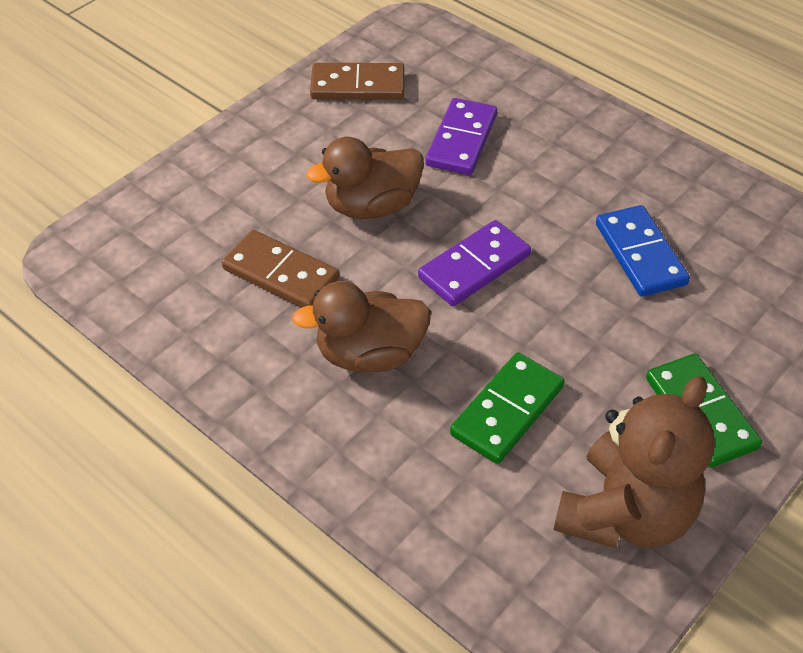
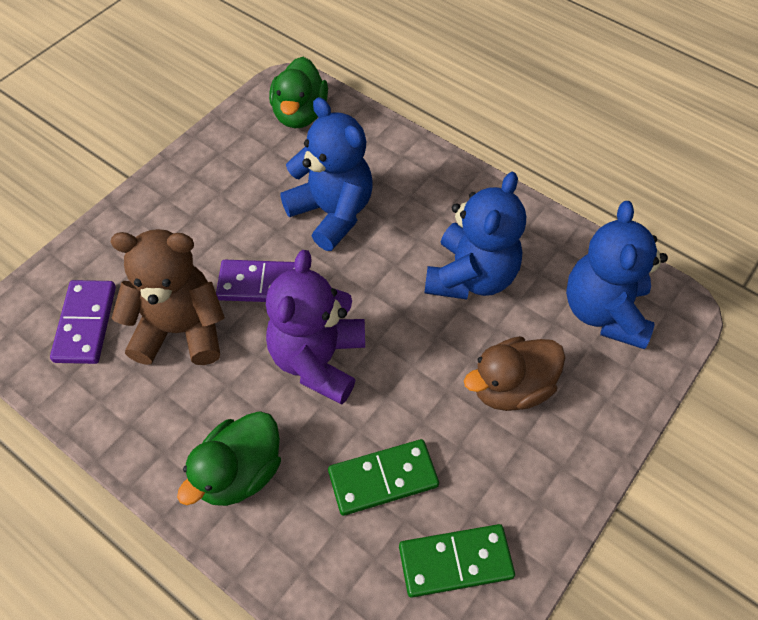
blue domino: 1 -> 0
blue teddy bear: 0 -> 3
brown domino: 2 -> 0
brown duck: 2 -> 1
green duck: 0 -> 2
purple teddy bear: 0 -> 1

